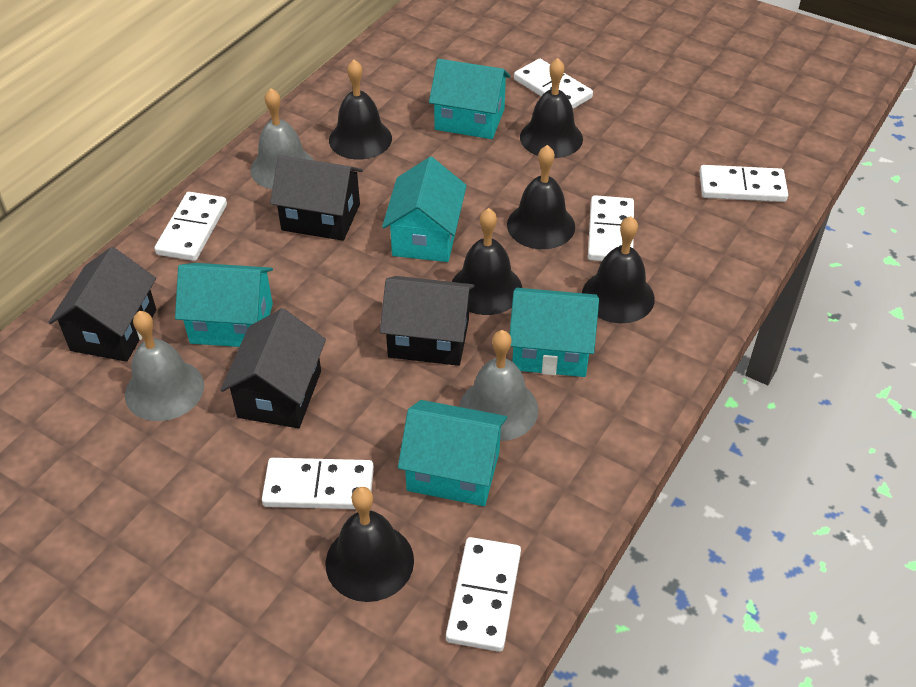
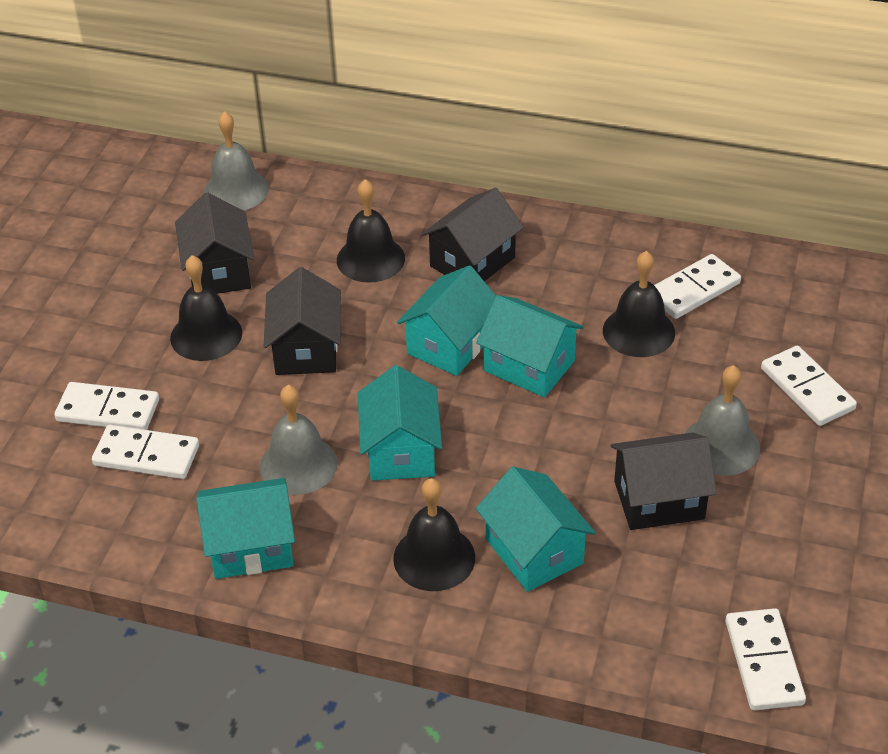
black bell: 6 -> 4
white domino: 6 -> 5

